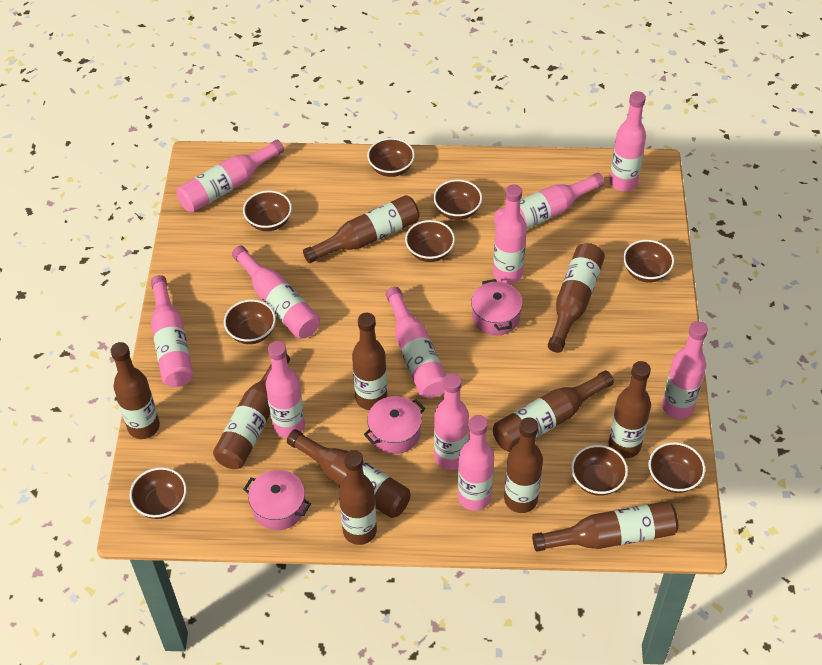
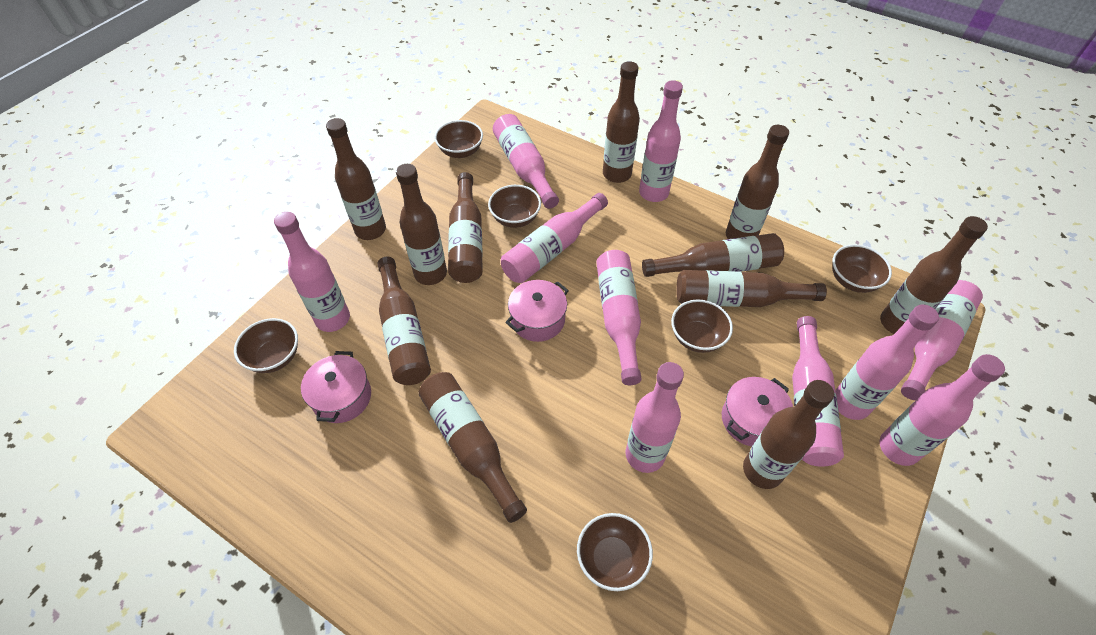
brown bowl: 9 -> 6
pink bottle: 11 -> 10

